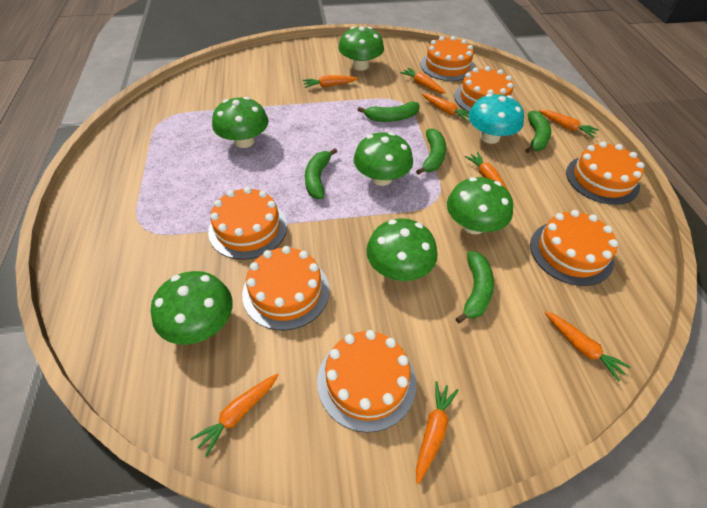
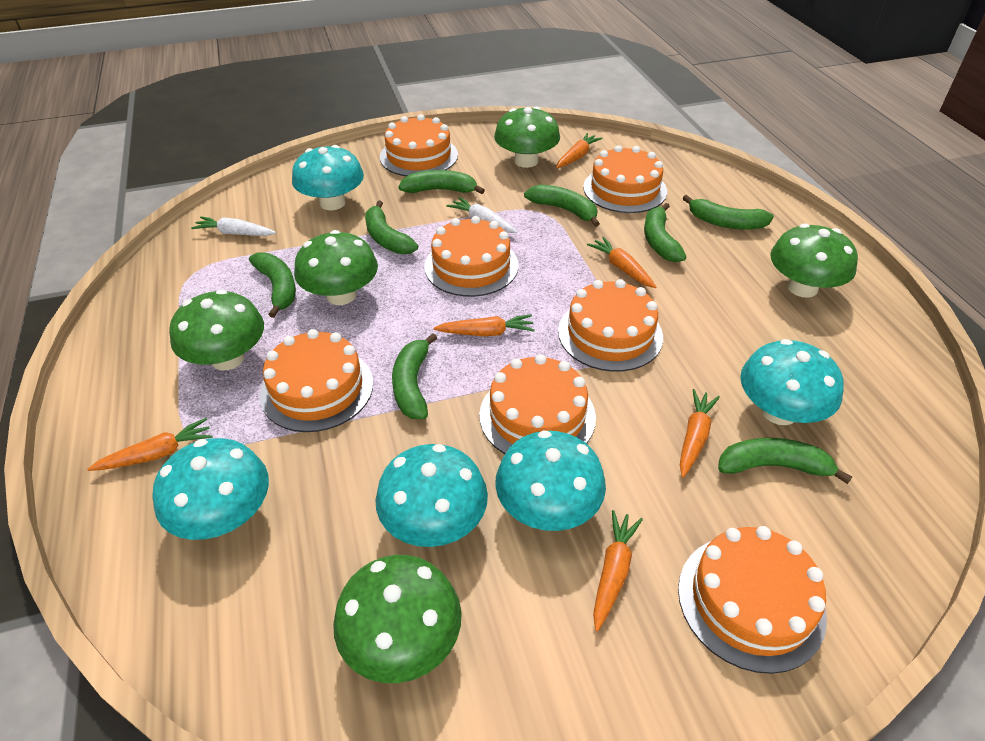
green banana: 5 -> 8
green mushroom: 6 -> 5
orange carrot: 8 -> 6
turquoise mushroom: 1 -> 5
white carrot: 0 -> 2

